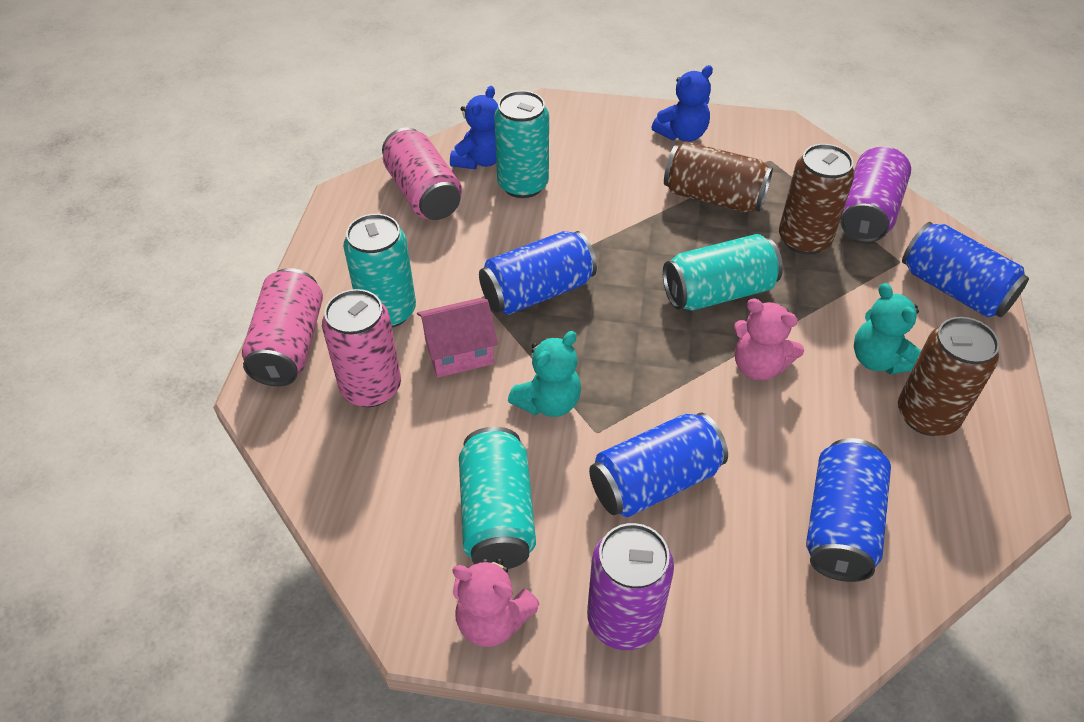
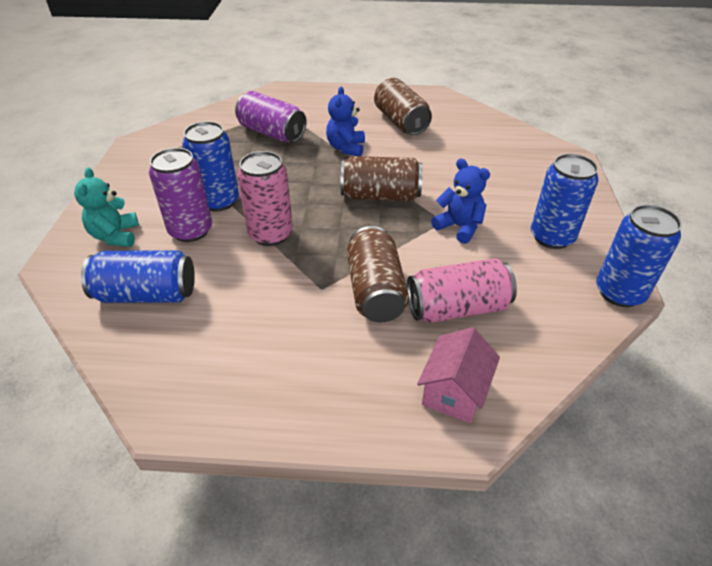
pink can: 3 -> 2
pink teddy bear: 2 -> 0
turquoise can: 4 -> 0
turquoise teddy bear: 2 -> 1

